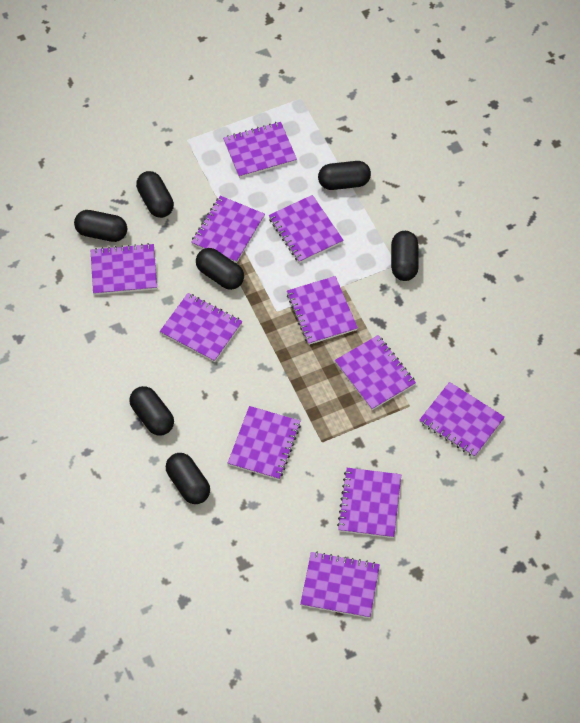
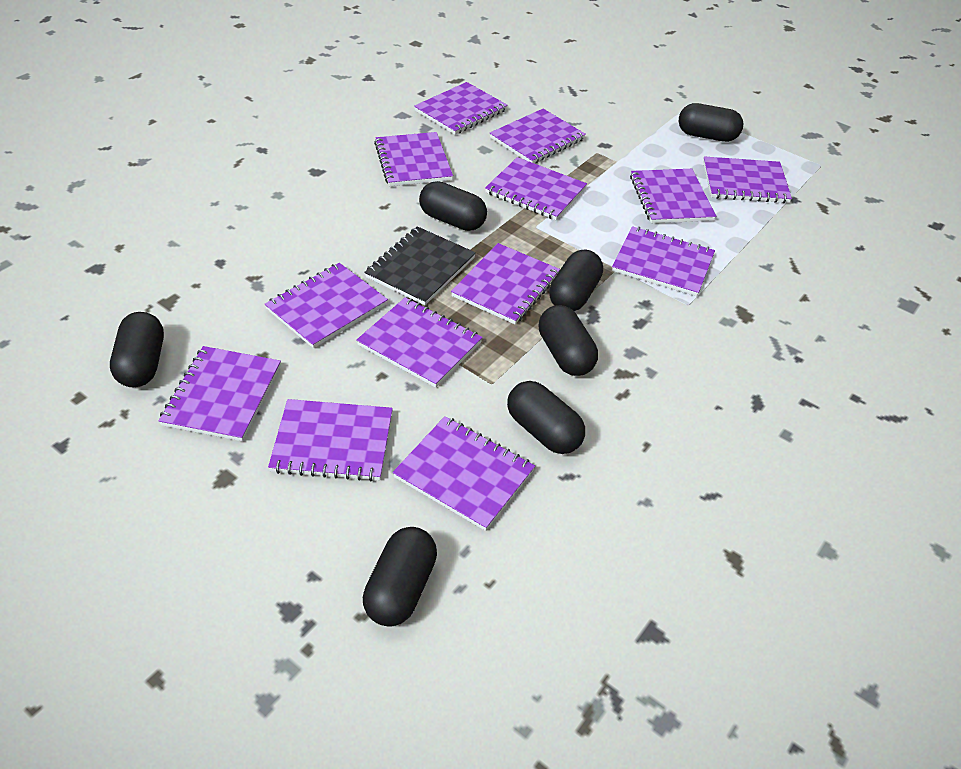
black notebook: 0 -> 1
purple notebook: 11 -> 13

